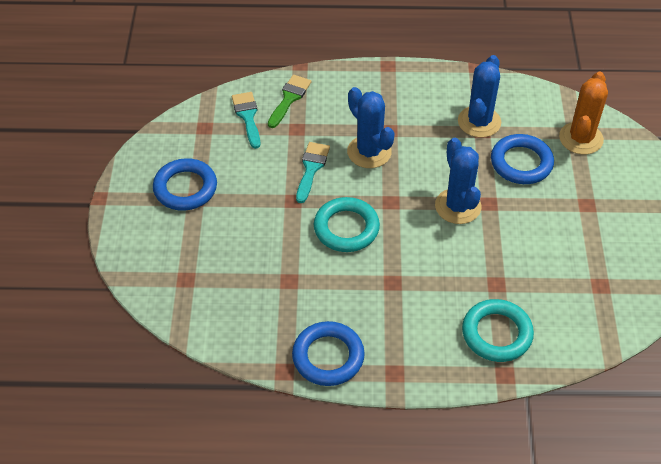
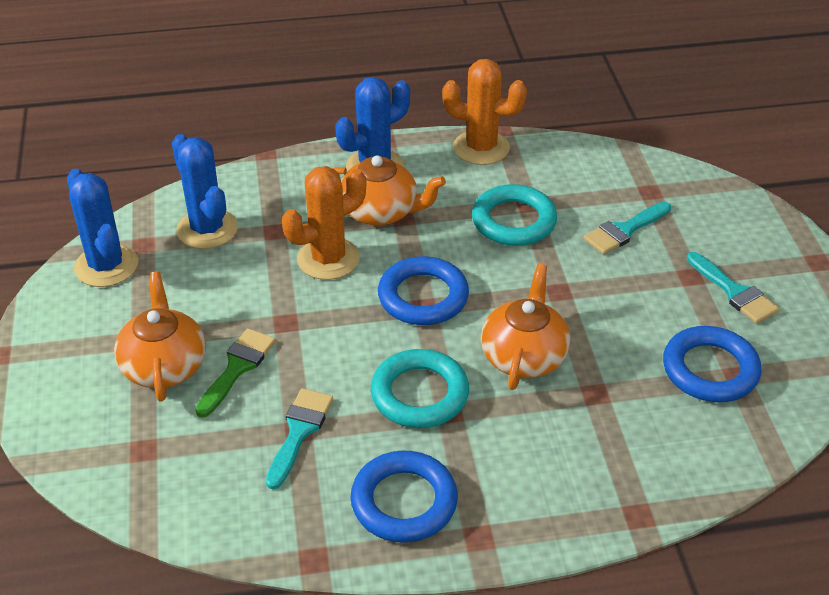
orange cactus: 1 -> 2
orange teapot: 0 -> 3
turquoise brush: 2 -> 3

